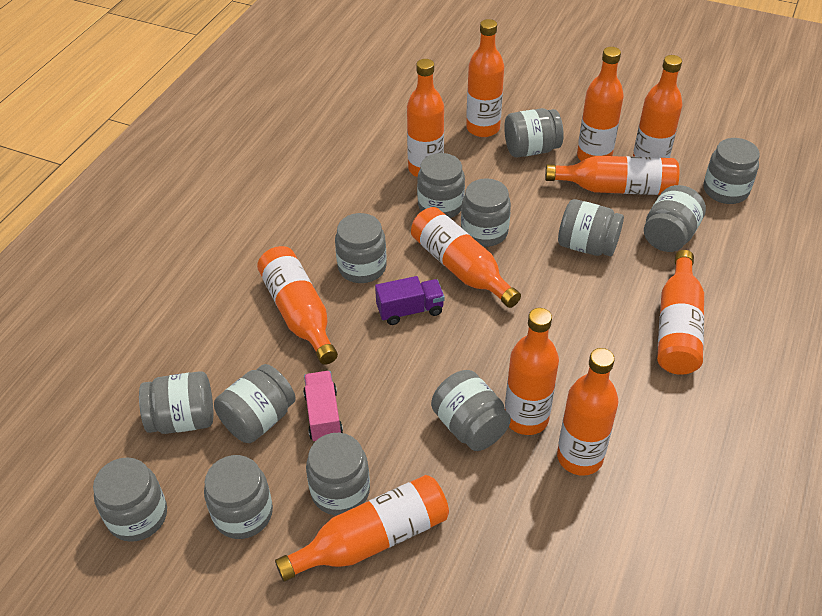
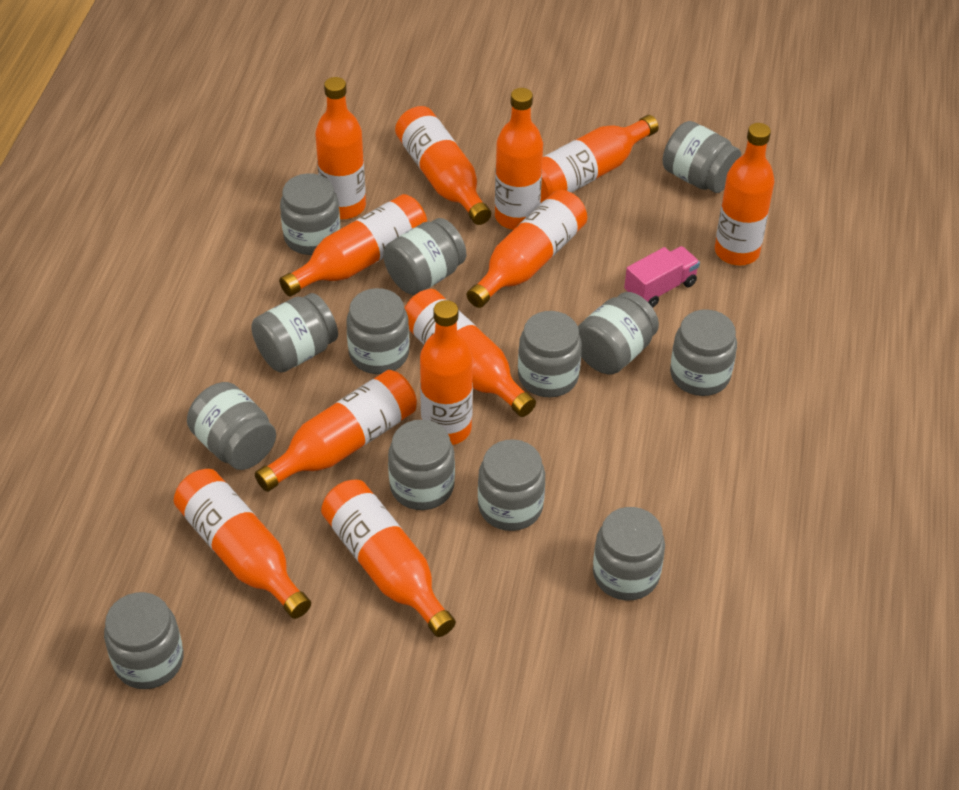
orange bottle: 11 -> 12
purple truck: 1 -> 0

